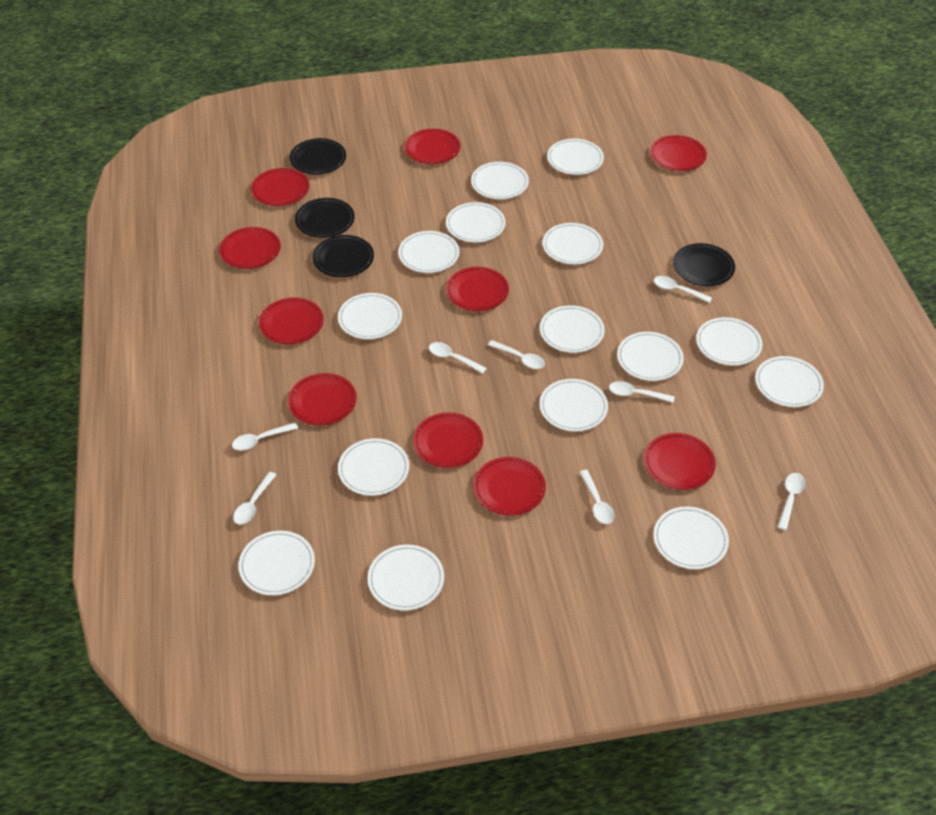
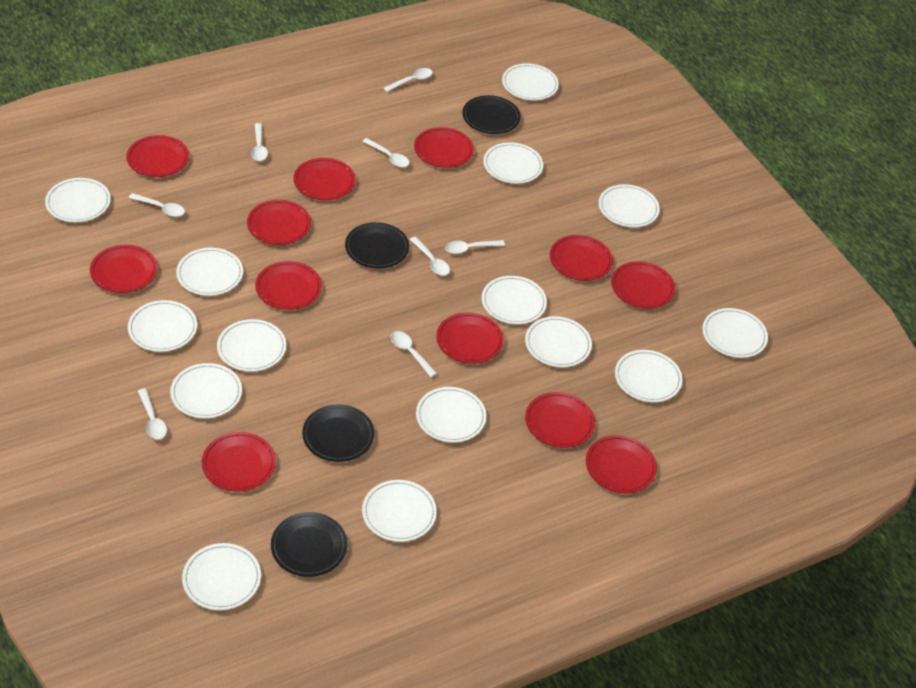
red plate: 10 -> 12

